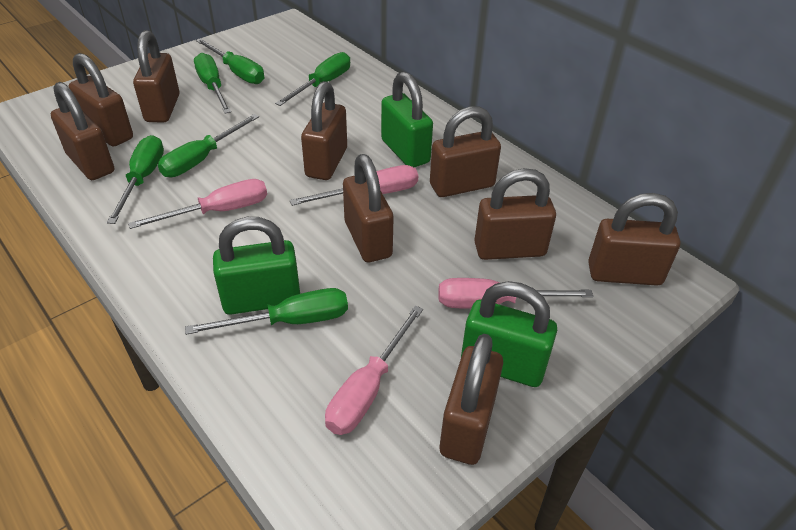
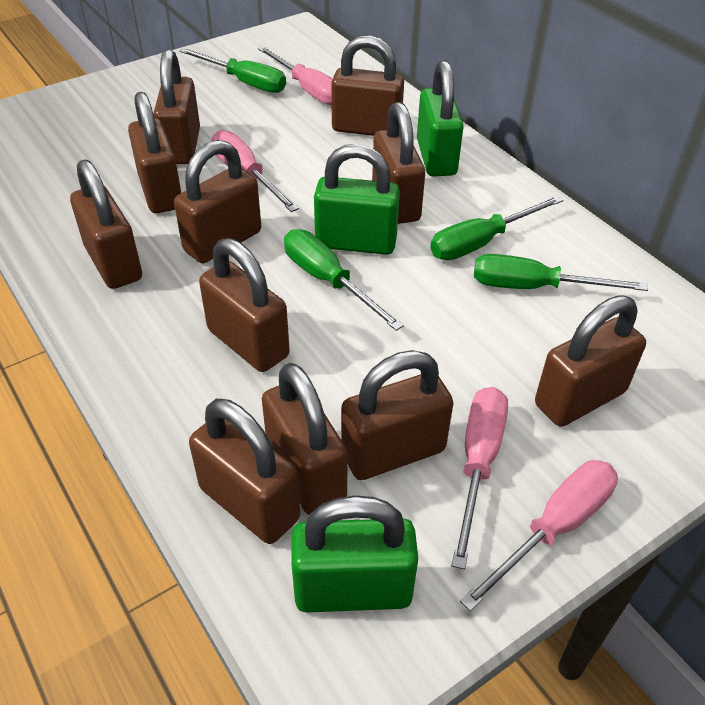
brown padlock: 9 -> 11
green screwdriver: 6 -> 4

